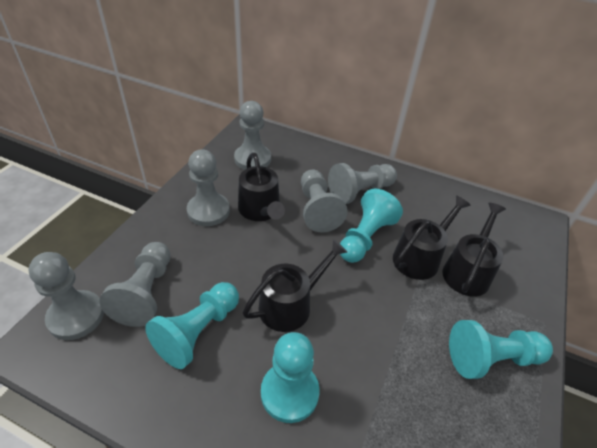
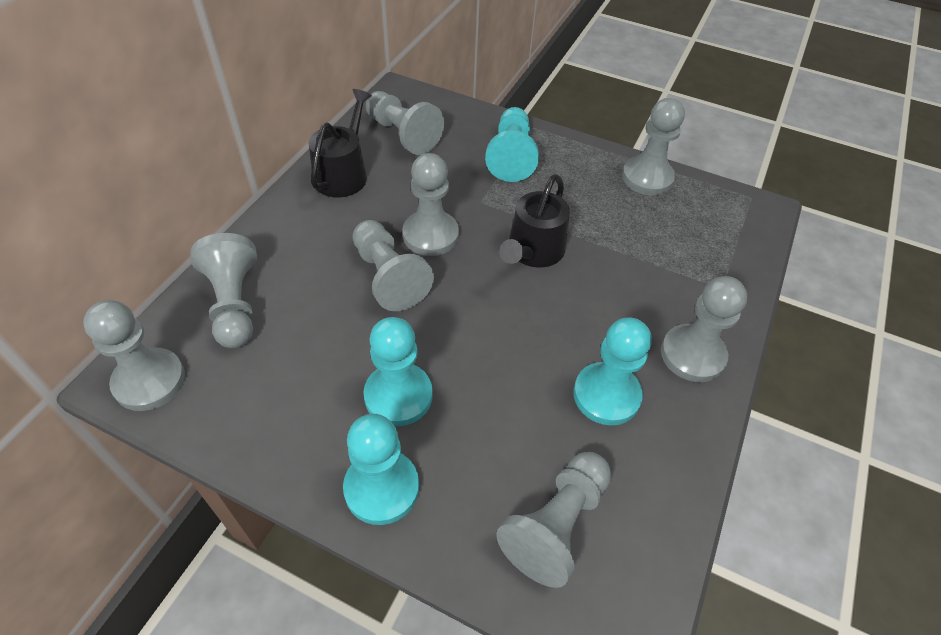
black watering can: 4 -> 2
grey pawn: 6 -> 8

